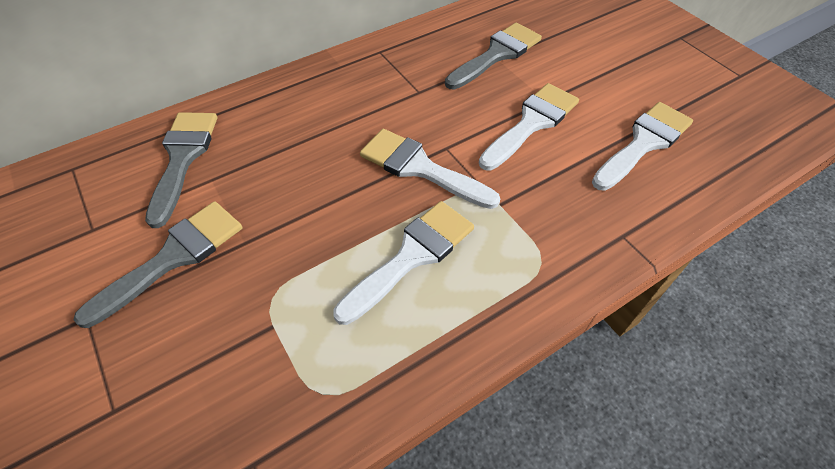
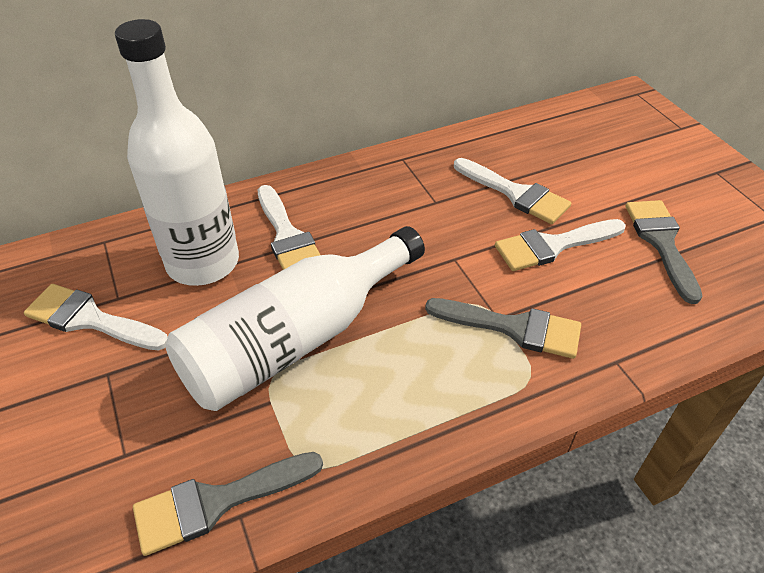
white bottle: 0 -> 2

